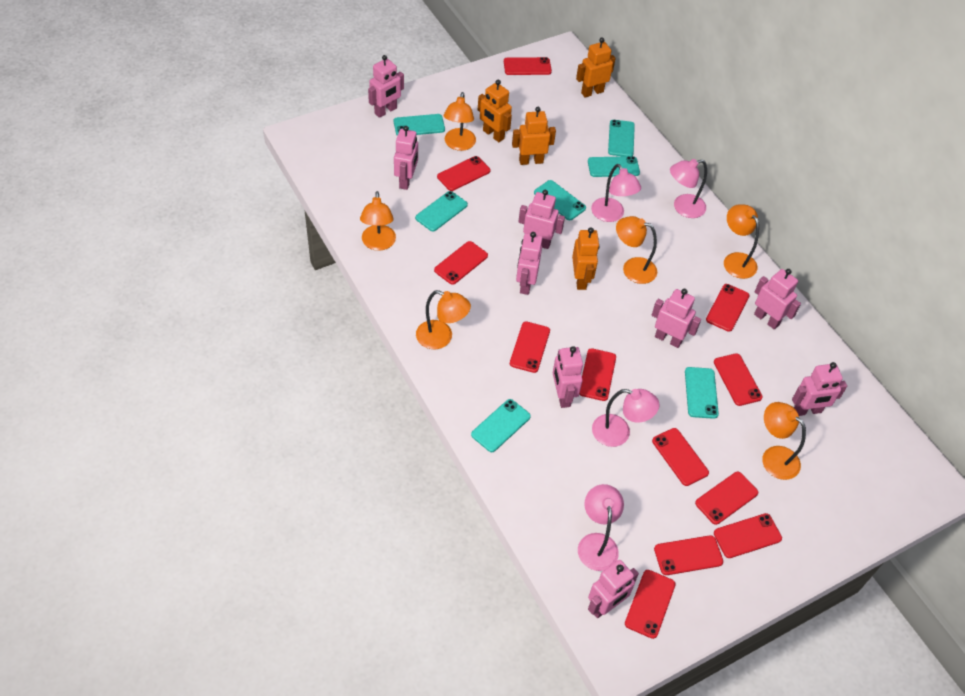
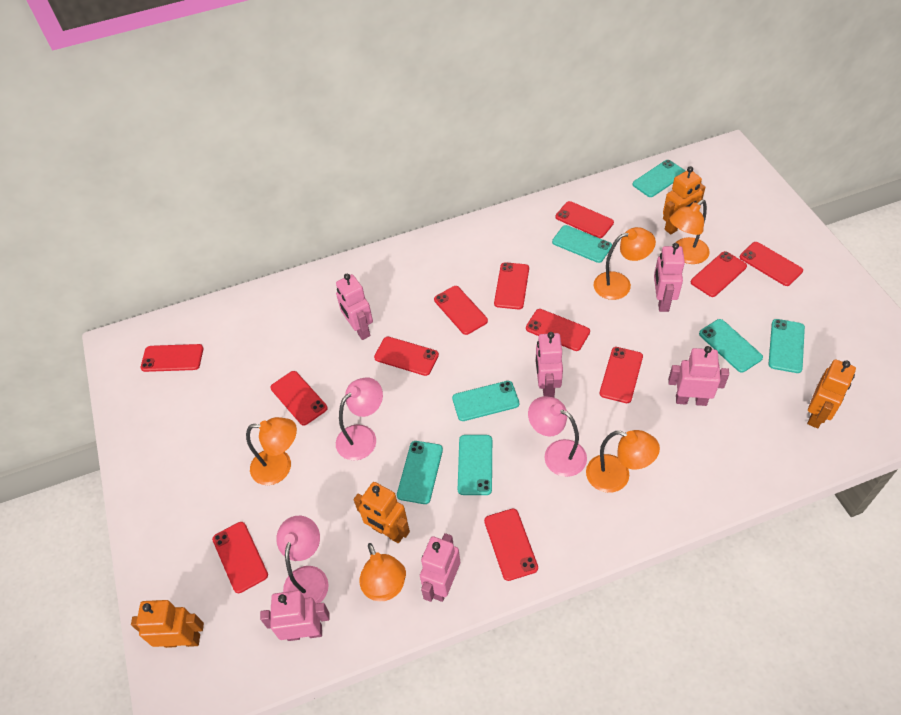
orange lamp: 6 -> 5
pink lamp: 4 -> 3
pink robot: 9 -> 6

